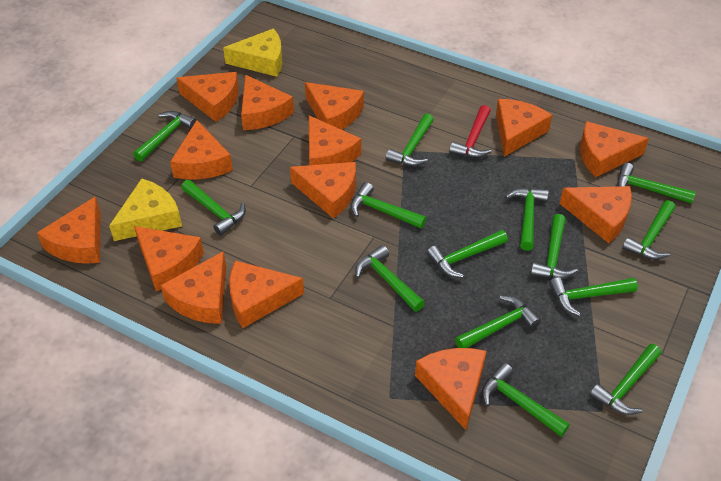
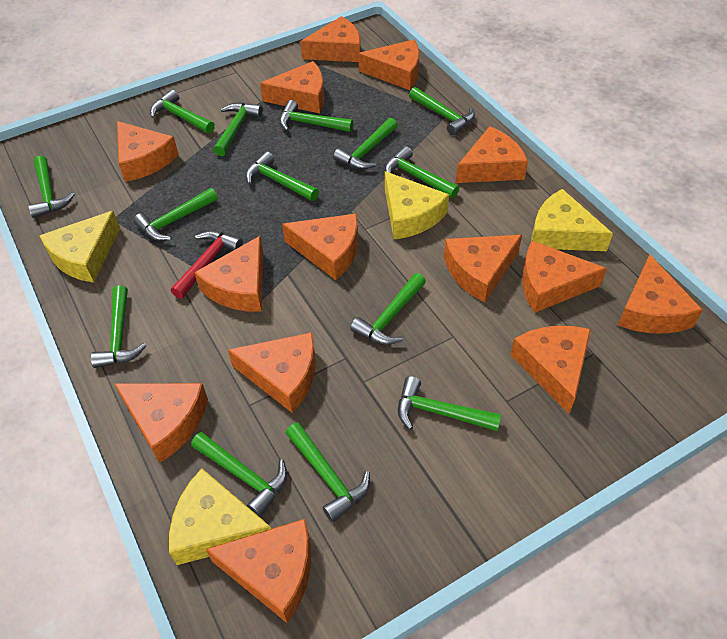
yellow cheese: 2 -> 4

